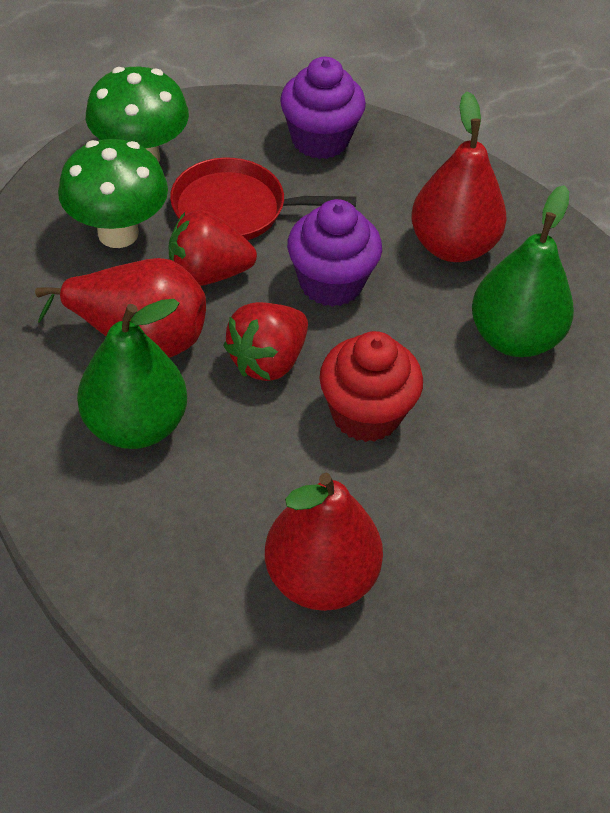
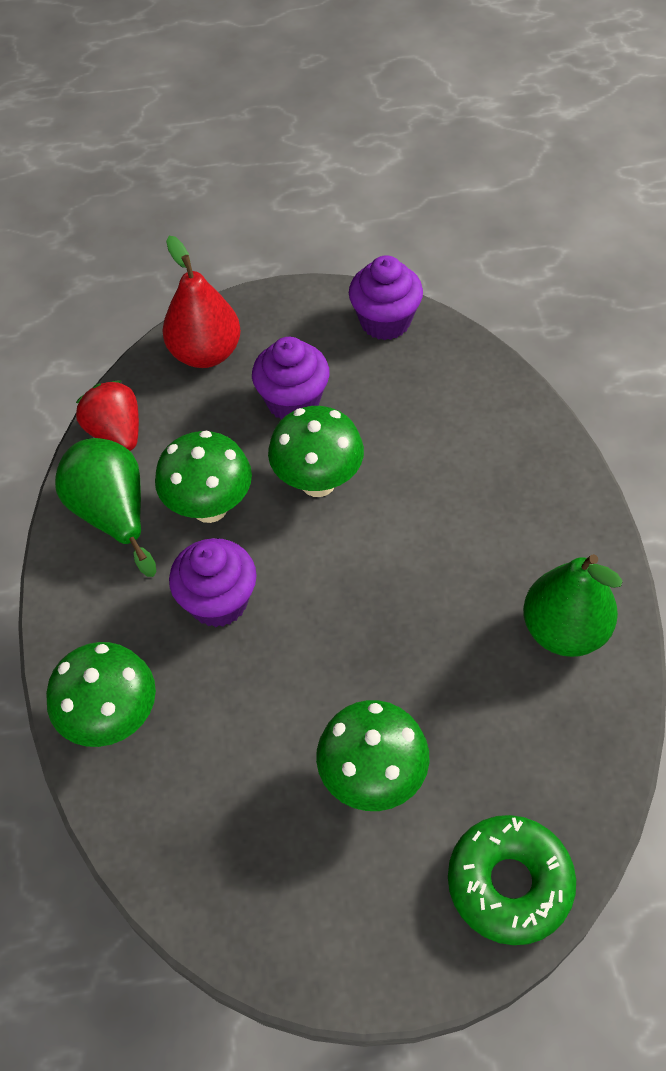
green donut: 0 -> 1
green mushroom: 2 -> 4
purple cupcake: 2 -> 3
red cupcake: 1 -> 0
red pan: 1 -> 0
red pear: 3 -> 1
red strawberry: 2 -> 1

